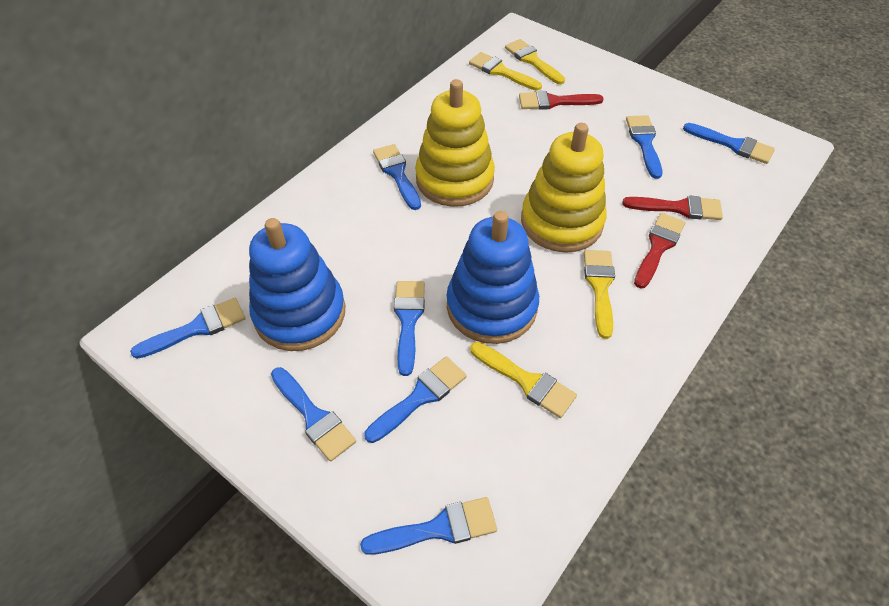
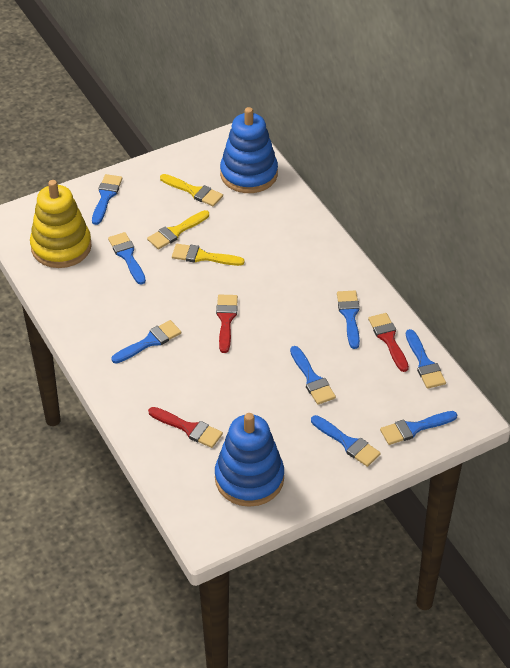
yellow brush: 4 -> 3
yellow stacking toy: 2 -> 1

